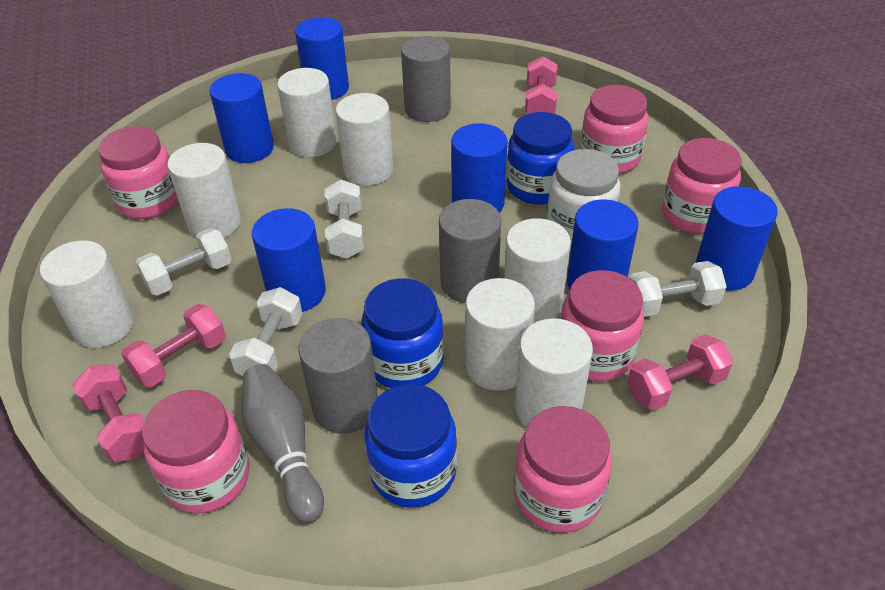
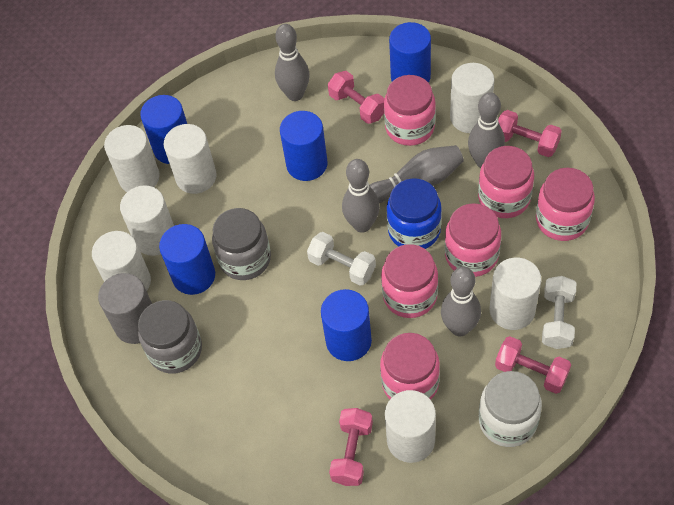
blue cylinder: 6 -> 5
blue jar: 3 -> 1
grey bowling pin: 1 -> 5
grey cylinder: 3 -> 1
grey jar: 0 -> 2
white dumbbell: 4 -> 2

